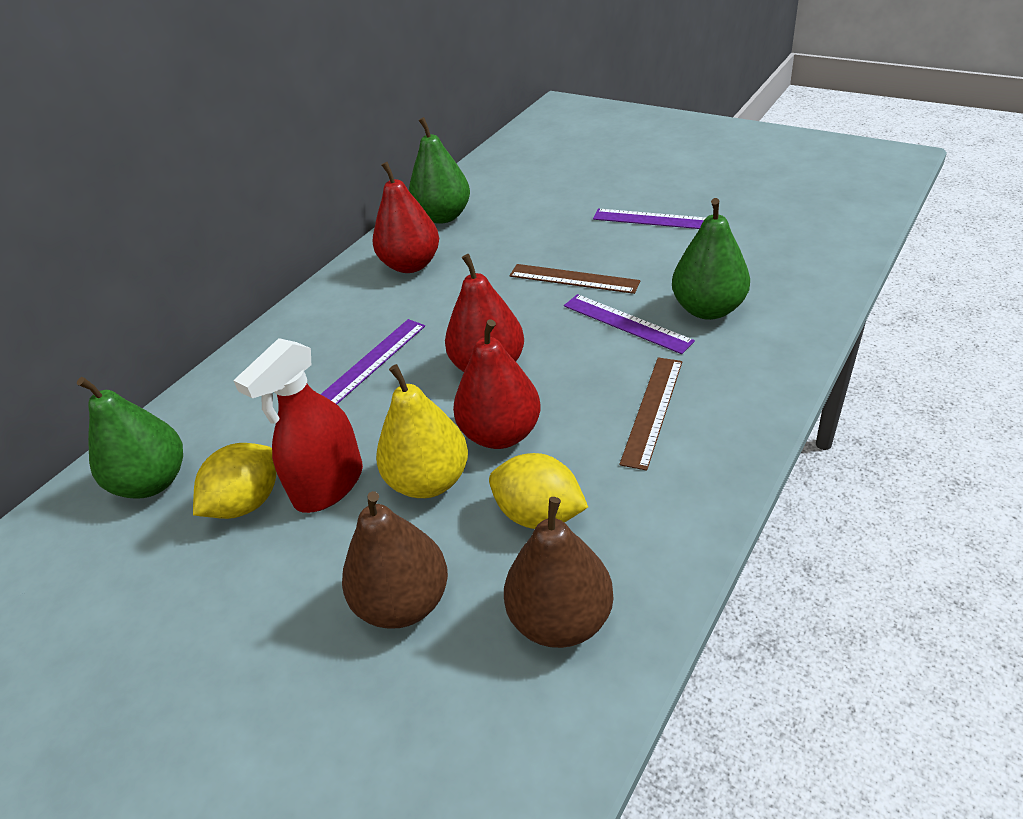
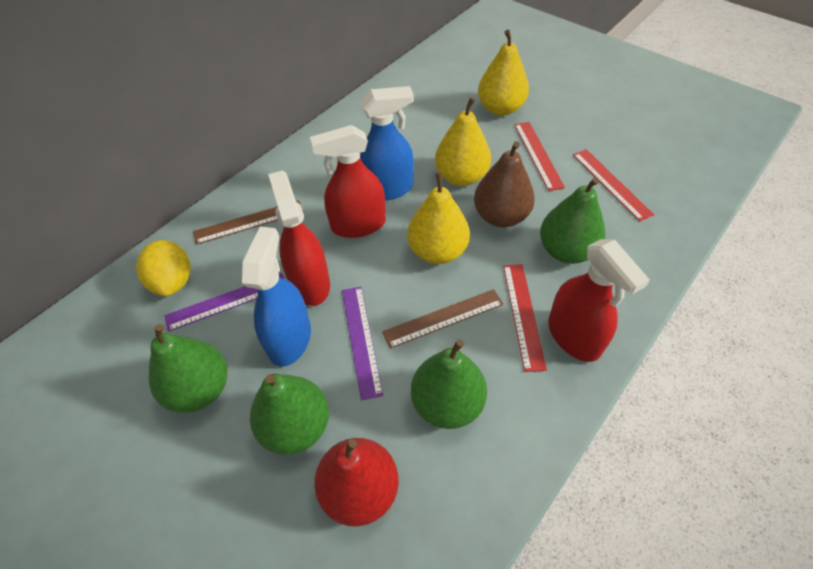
blue spray bottle: 0 -> 2
brown pear: 2 -> 1
green pear: 3 -> 4
purple ruler: 3 -> 2
red pear: 3 -> 1
red ruler: 0 -> 3
red spray bottle: 1 -> 3
yellow lemon: 2 -> 1
yellow pear: 1 -> 3

